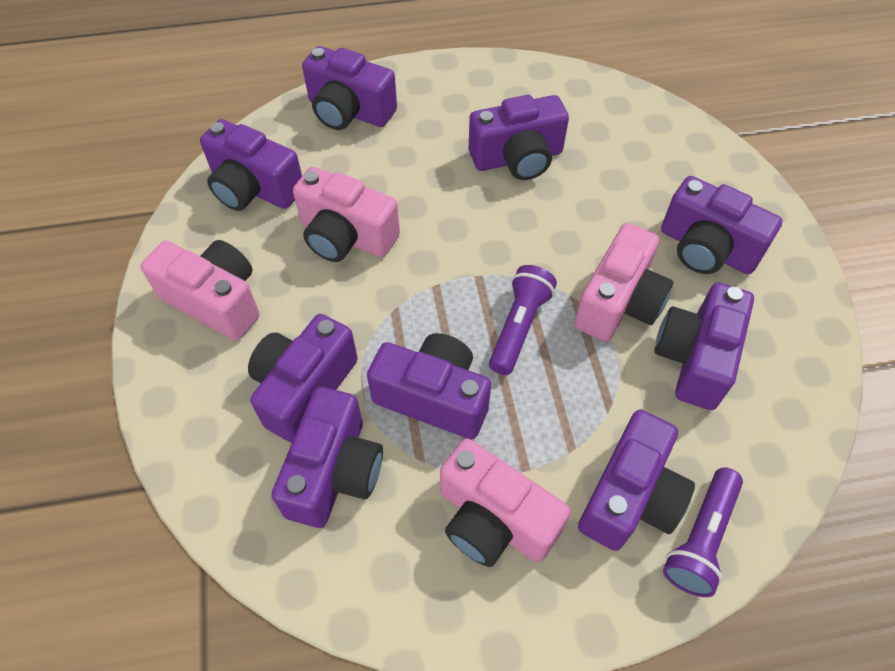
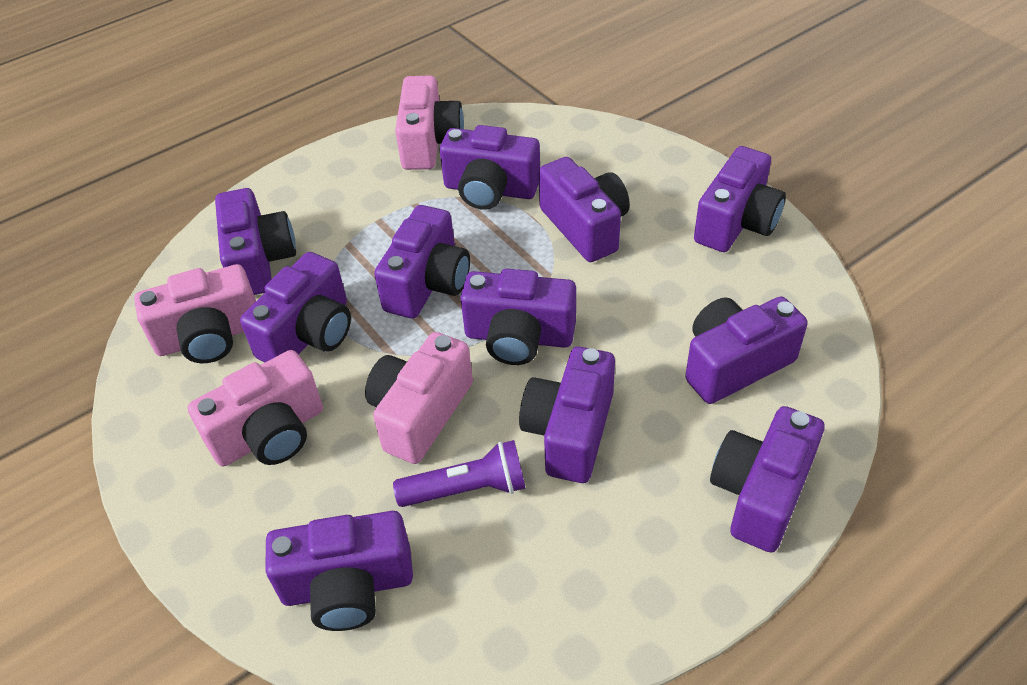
purple camera: 9 -> 11
purple flashlight: 2 -> 1

